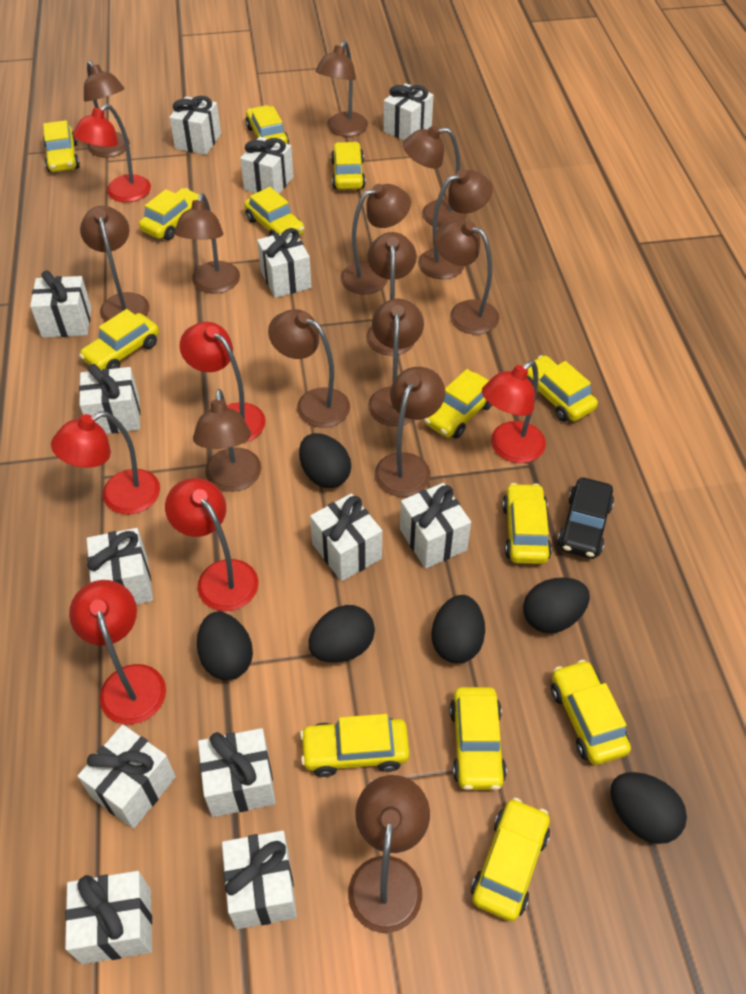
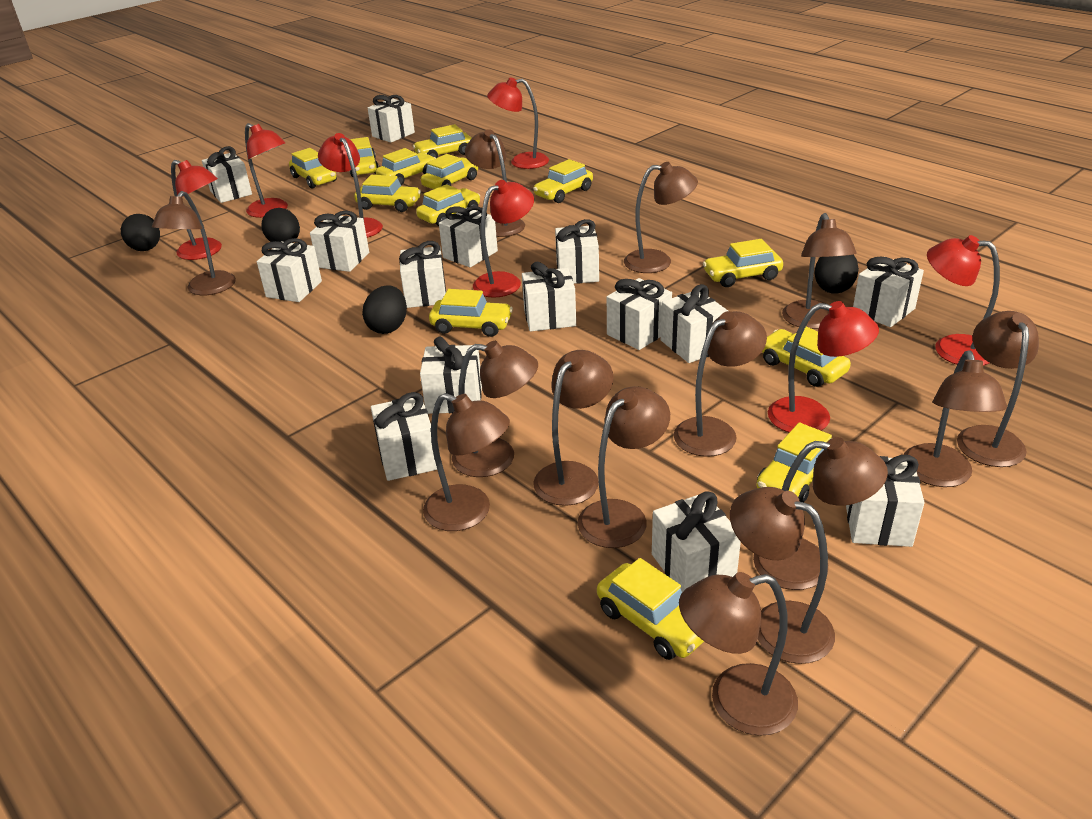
black car: 1 -> 0
black egg: 6 -> 4
red lamp: 6 -> 7
white gift: 13 -> 15

